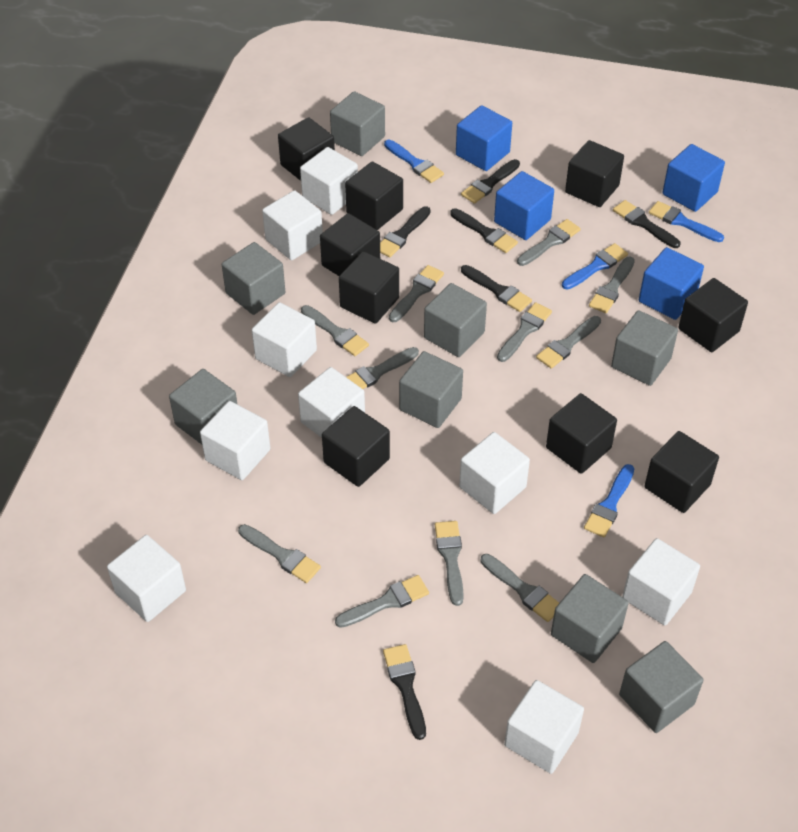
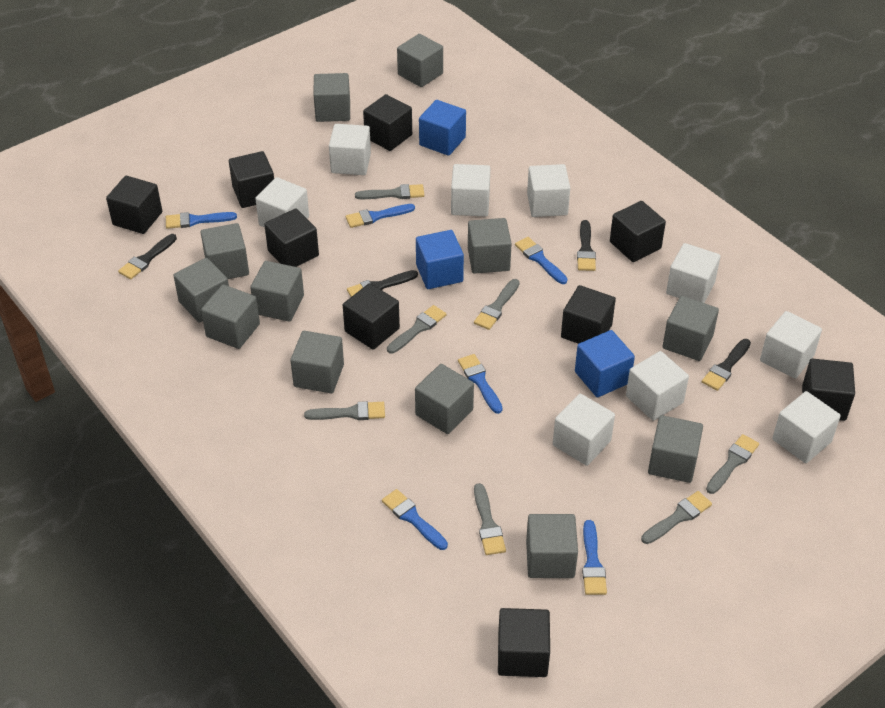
black brush: 6 -> 4
blue brush: 4 -> 6
blue cube: 4 -> 3
grey brush: 11 -> 7
grey cube: 8 -> 12

